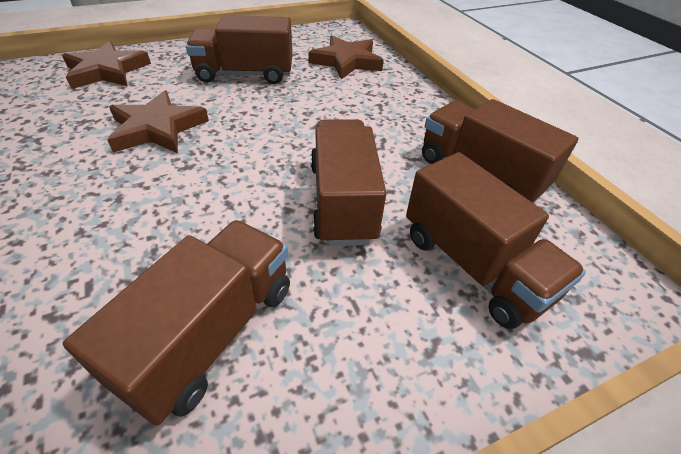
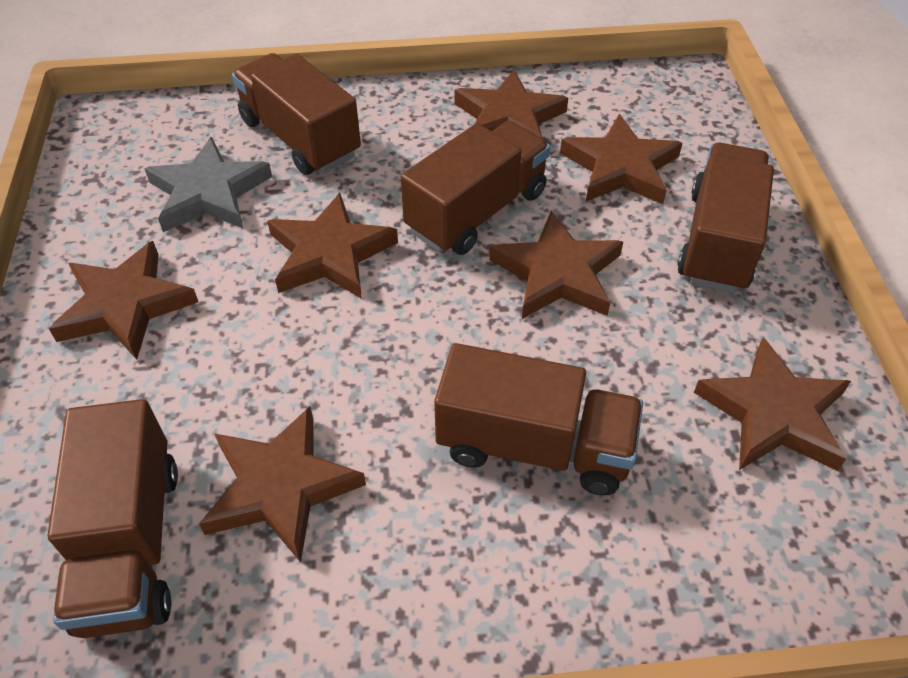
brown star: 3 -> 7
grey star: 0 -> 1

